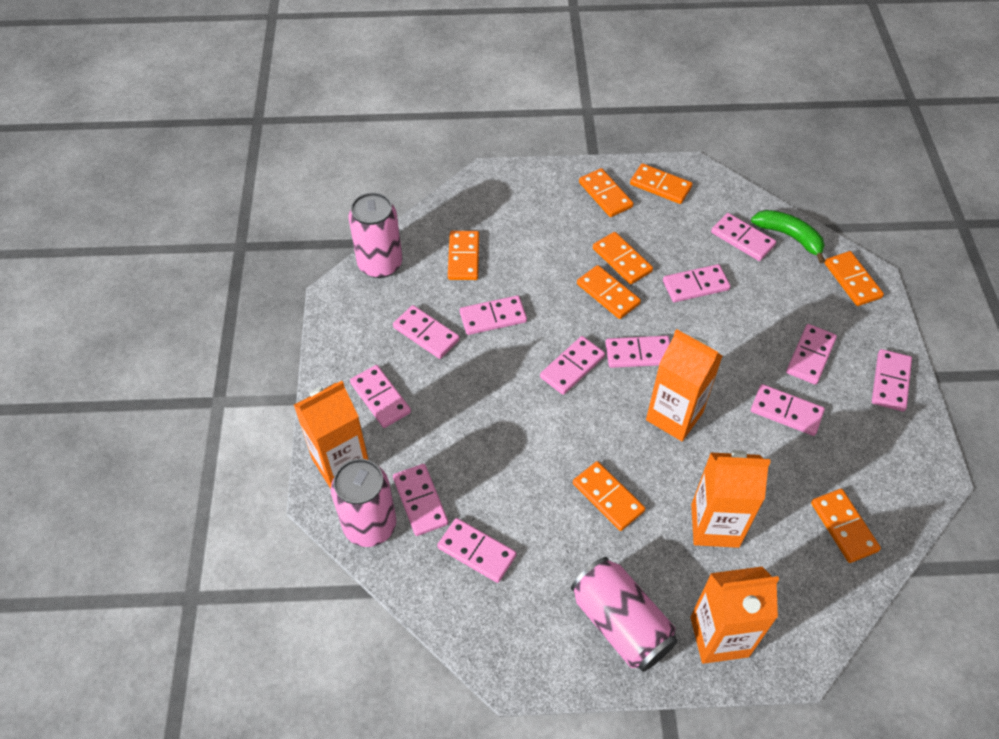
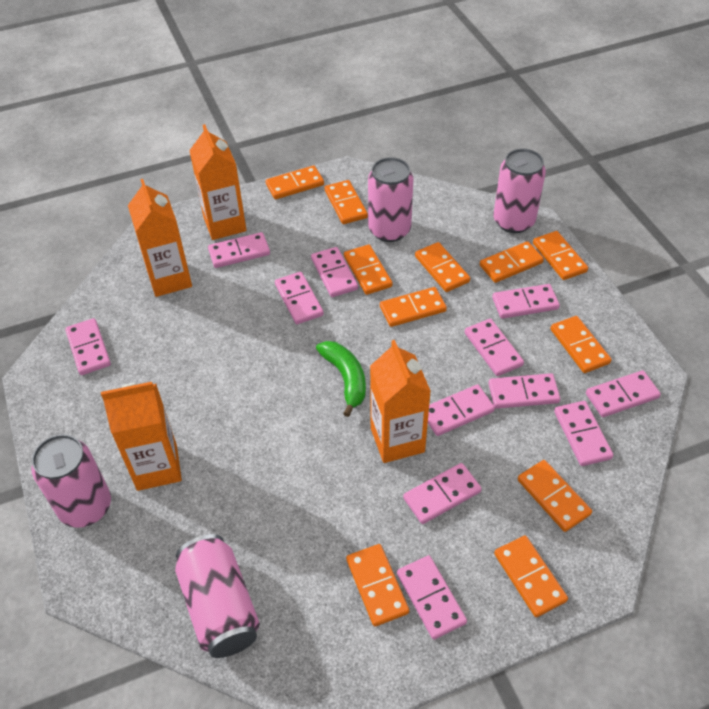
orange domino: 8 -> 11
pink can: 3 -> 4

